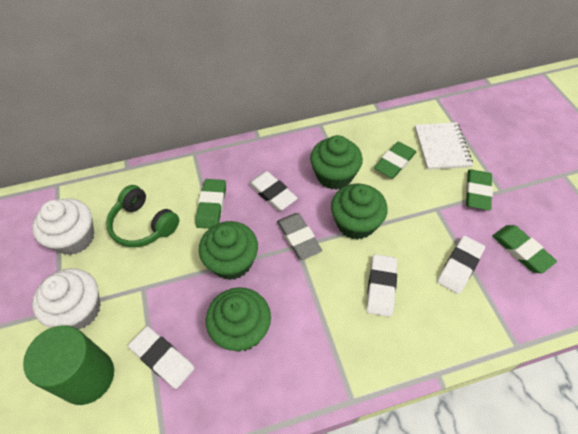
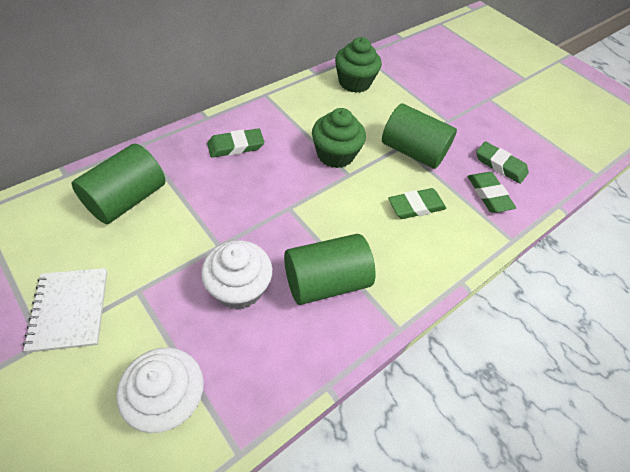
green cupcake: 4 -> 2
green cylinder: 1 -> 3
green headphones: 1 -> 0
grey eraser: 1 -> 0
white eraser: 4 -> 0

